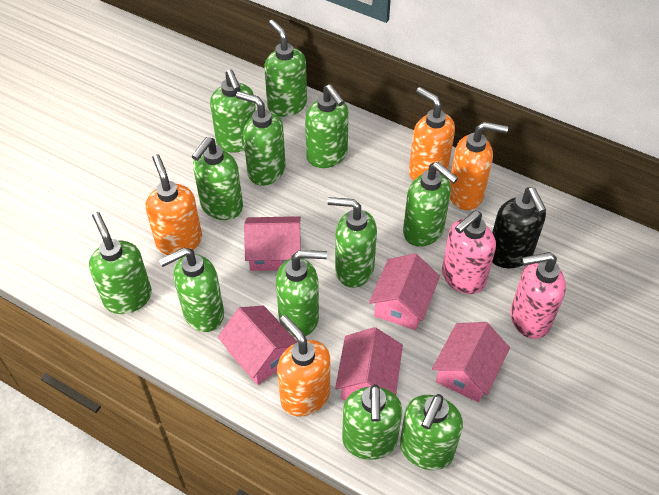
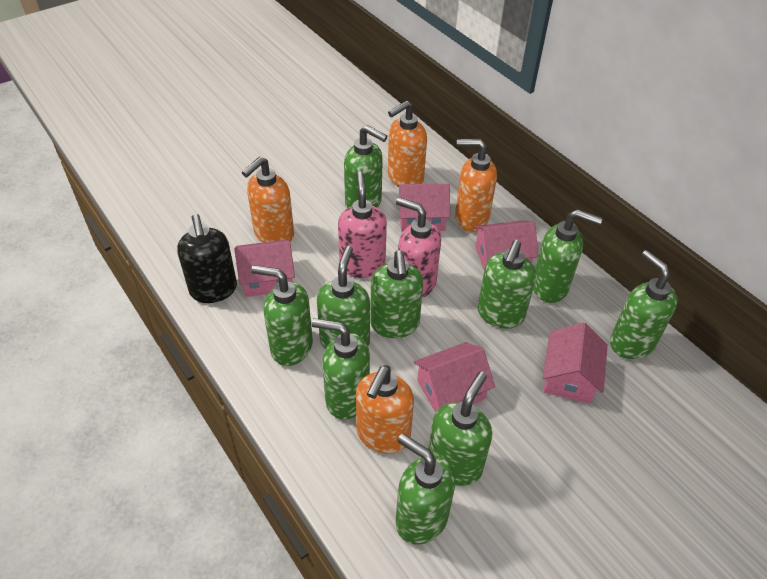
green soap dispenser: 12 -> 10

